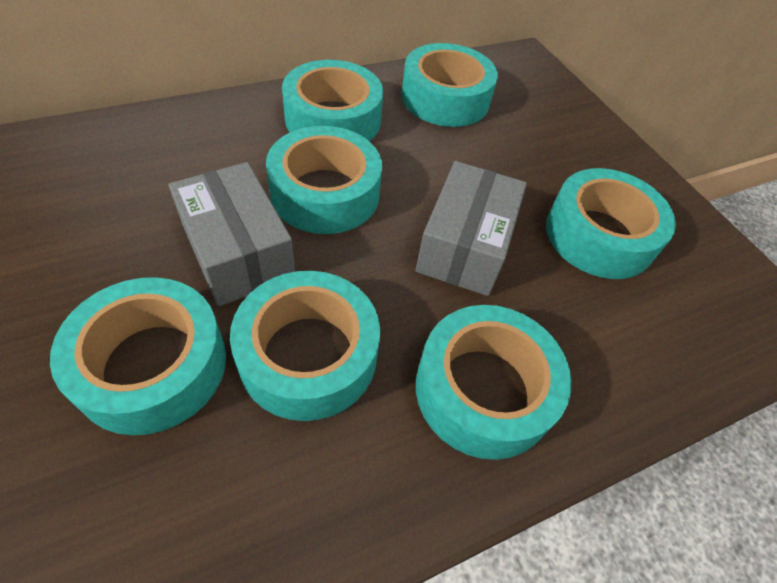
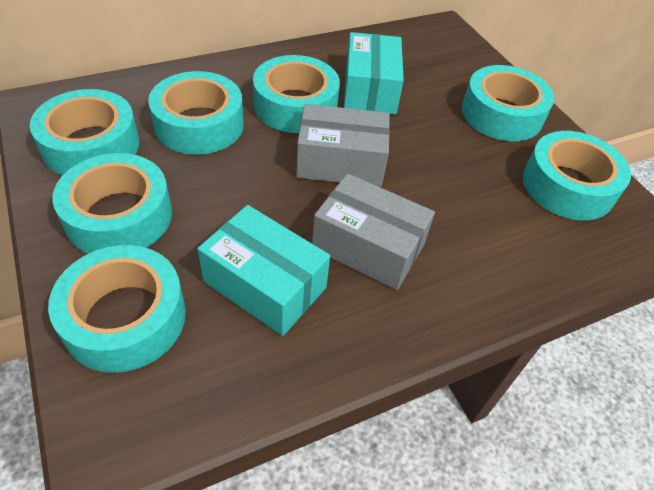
turquoise box: 0 -> 2

